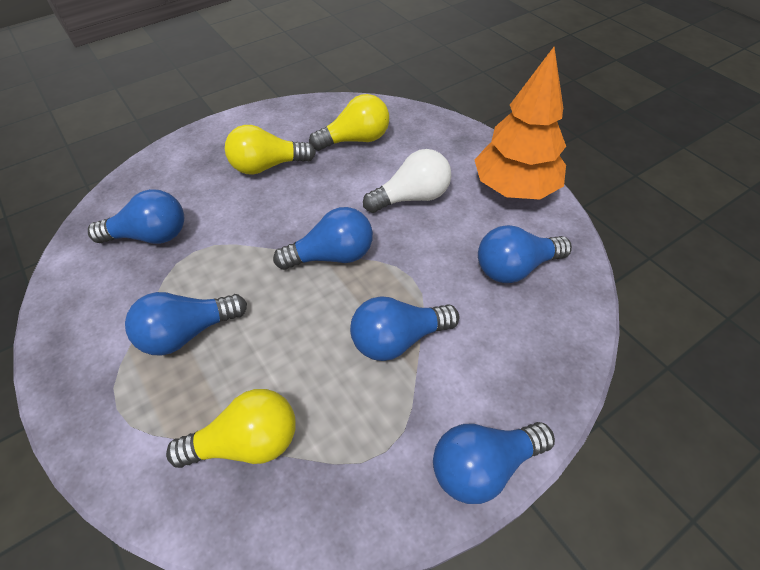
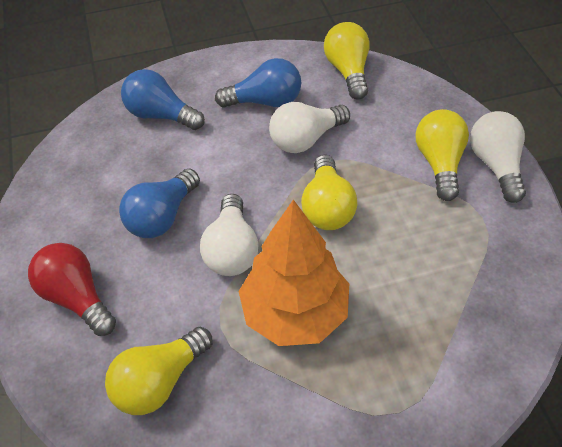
blue light bulb: 6 -> 3
red light bulb: 0 -> 1
white light bulb: 1 -> 3
yellow light bulb: 3 -> 4

